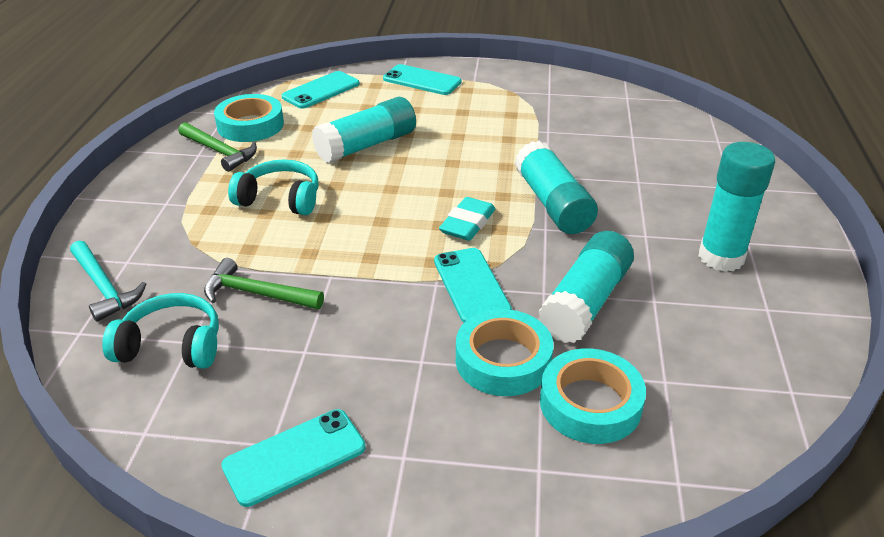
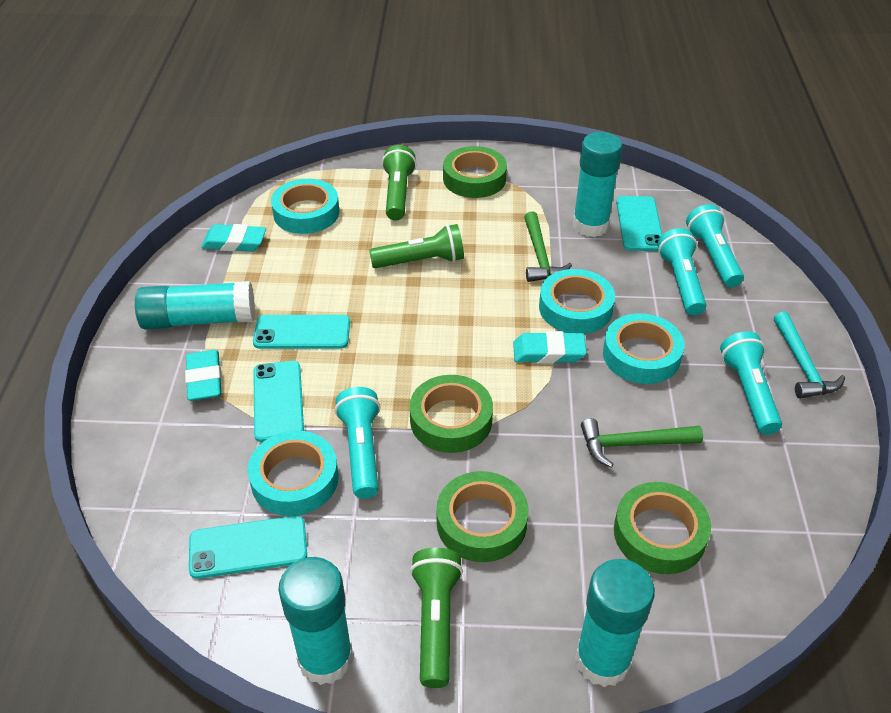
green flashlight: 0 -> 3
green tape: 0 -> 4
turquoise eraser: 1 -> 3
turquoise flashlight: 0 -> 4
turquoise headphones: 2 -> 0
turquoise tape: 3 -> 4

